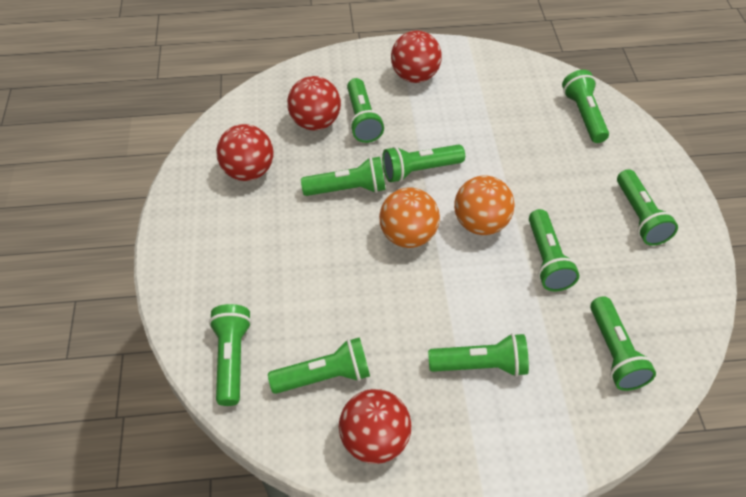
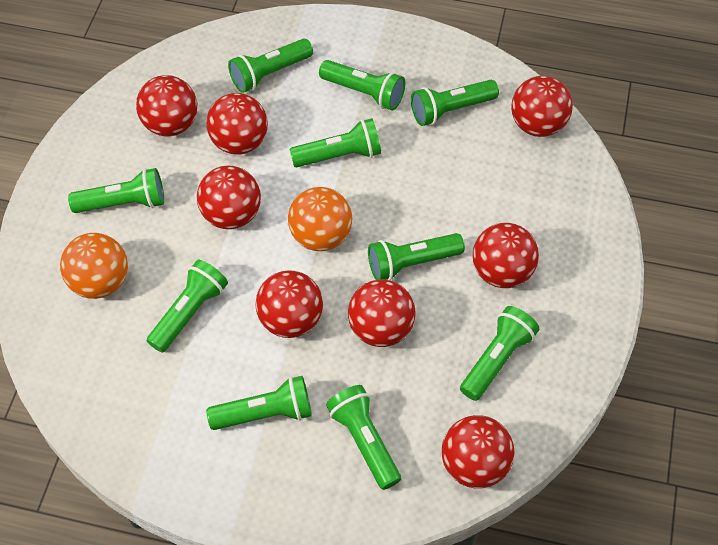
red ball: 4 -> 8

